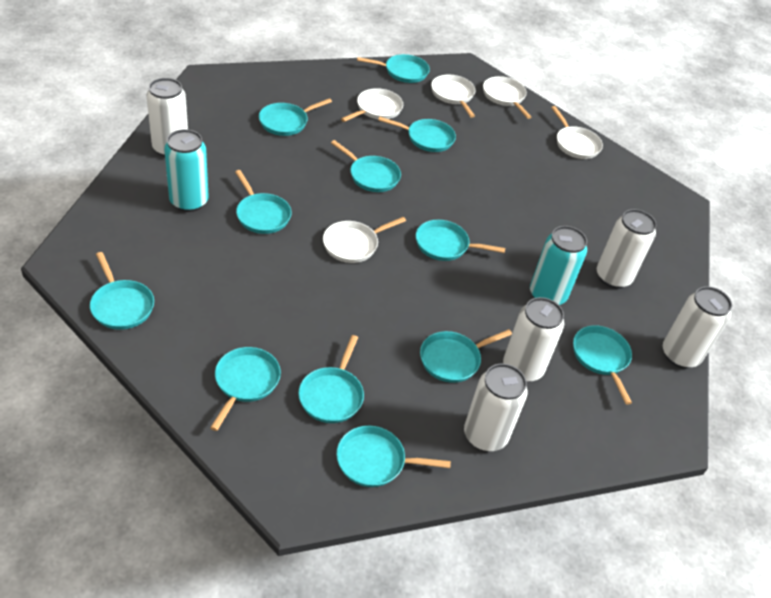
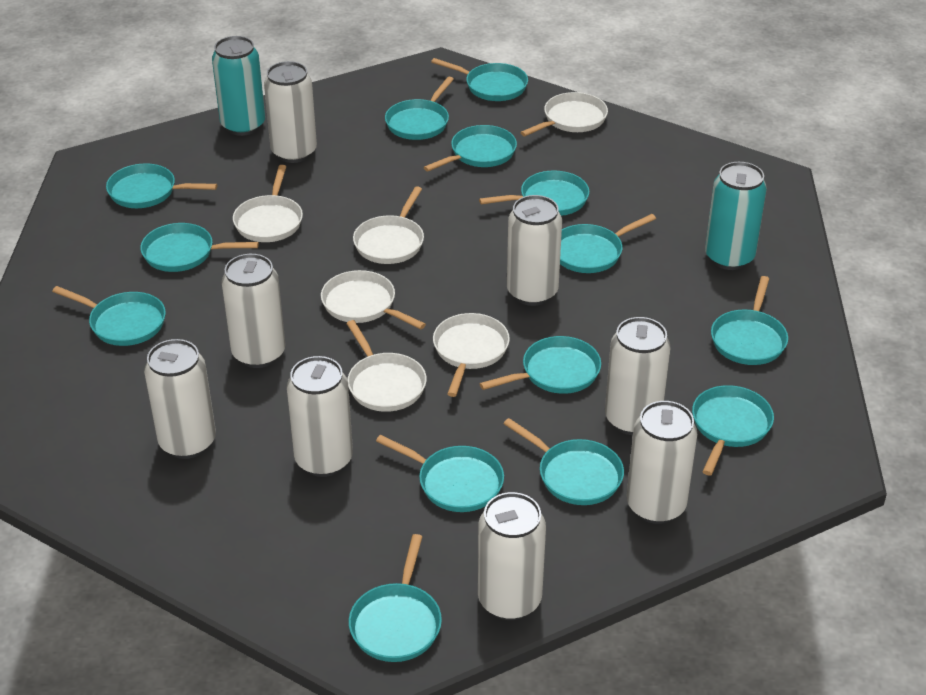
turquoise pan: 12 -> 14
white can: 5 -> 8
white pan: 5 -> 6

